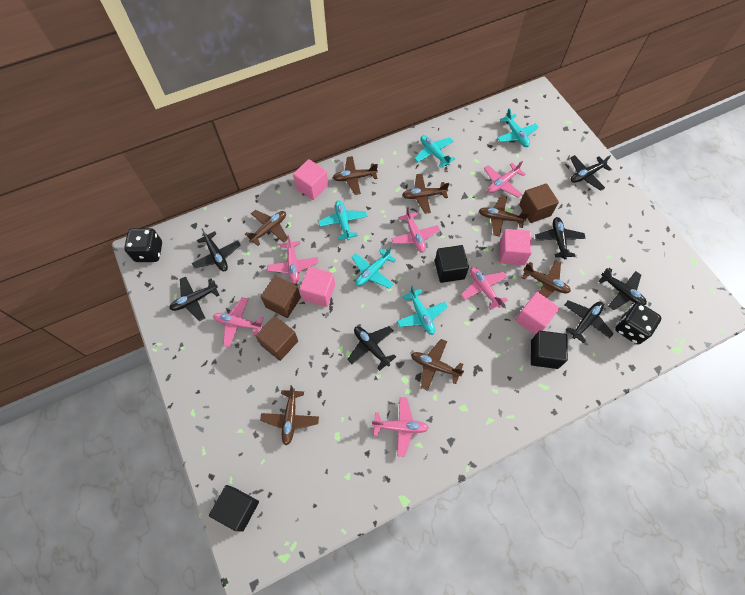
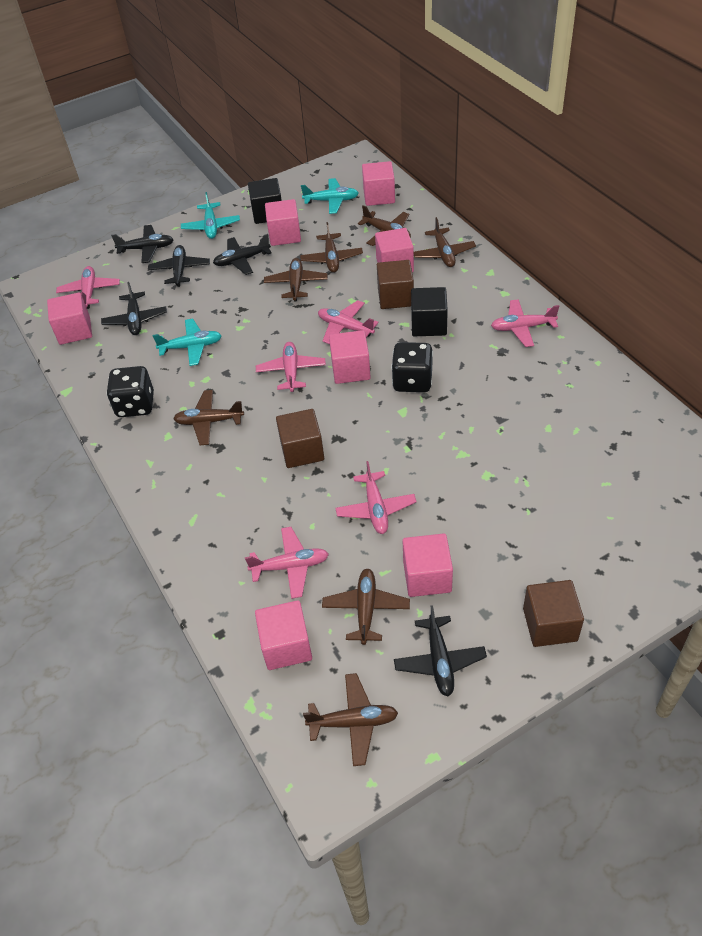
black cube: 3 -> 2
black plane: 7 -> 5
pink cube: 4 -> 7
turquoise plane: 5 -> 3

